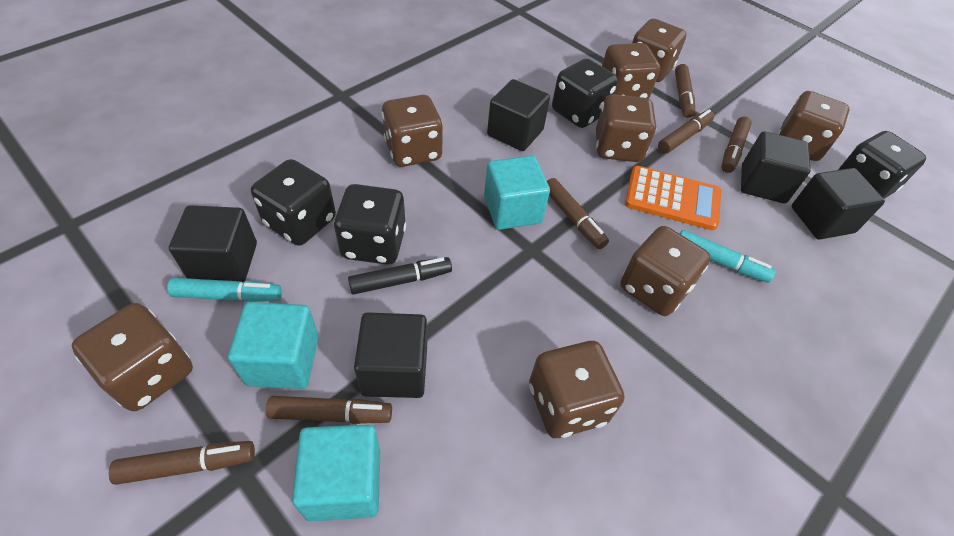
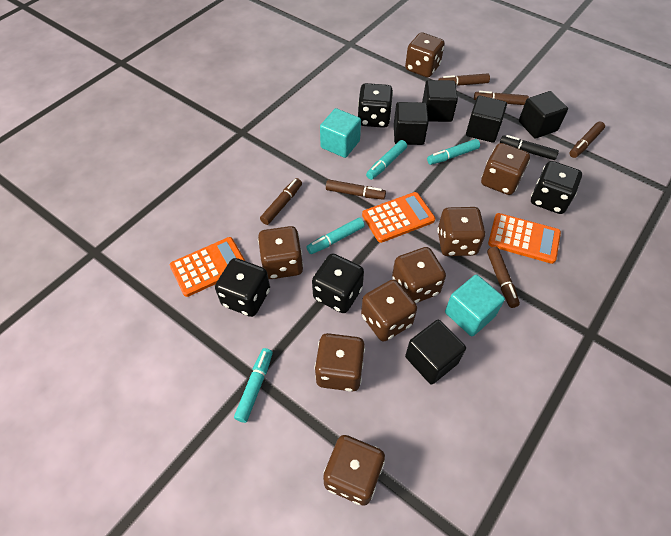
orange calculator: 1 -> 3
turquoise cube: 3 -> 2
turquoise marker: 2 -> 4

